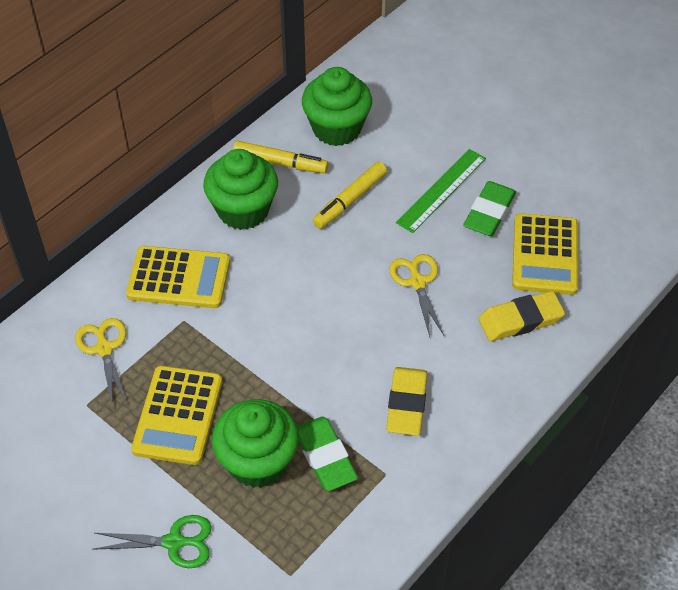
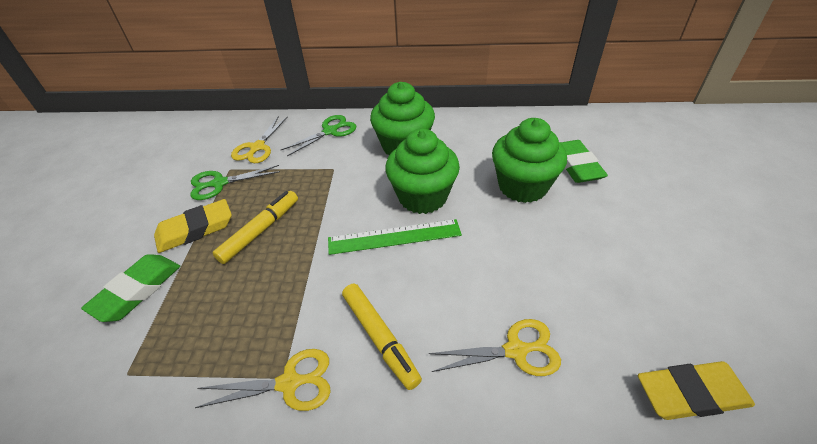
green scissors: 1 -> 2
yellow calculator: 3 -> 0
yellow scissors: 2 -> 3

